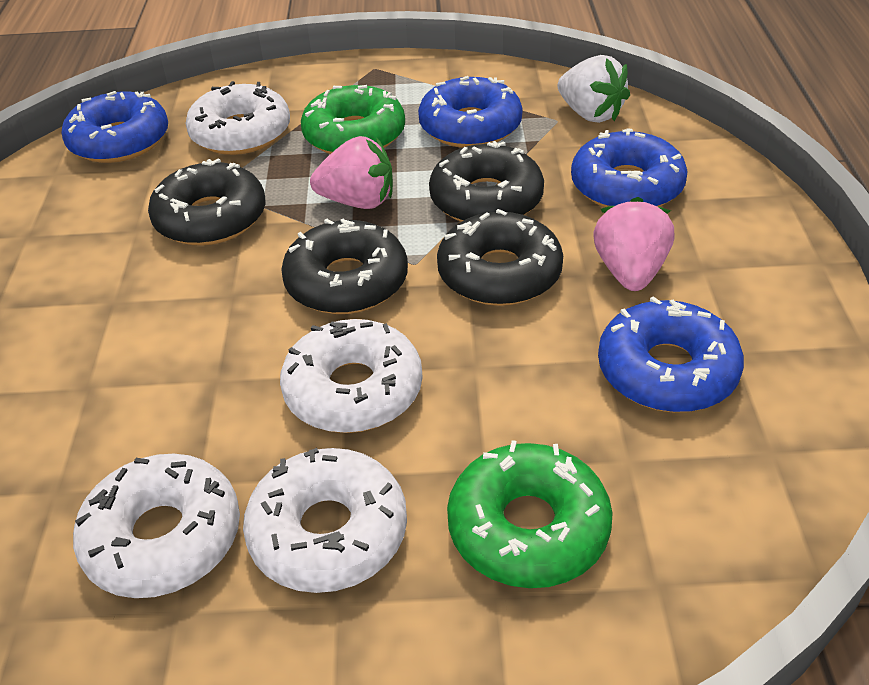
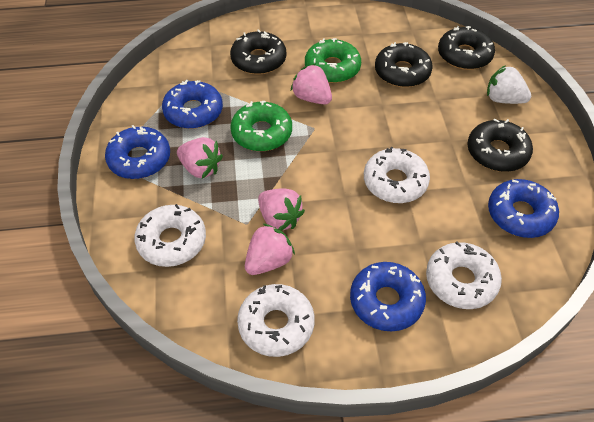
pink strawberry: 2 -> 4

